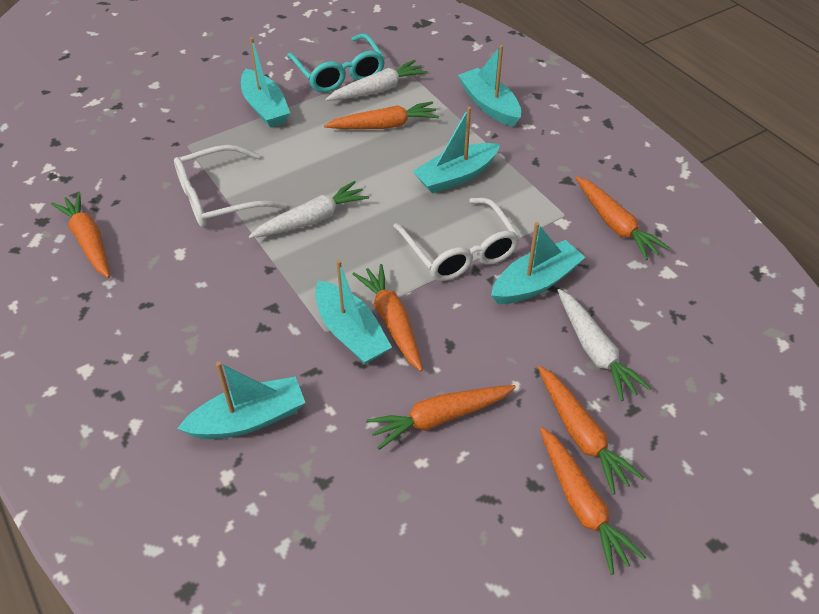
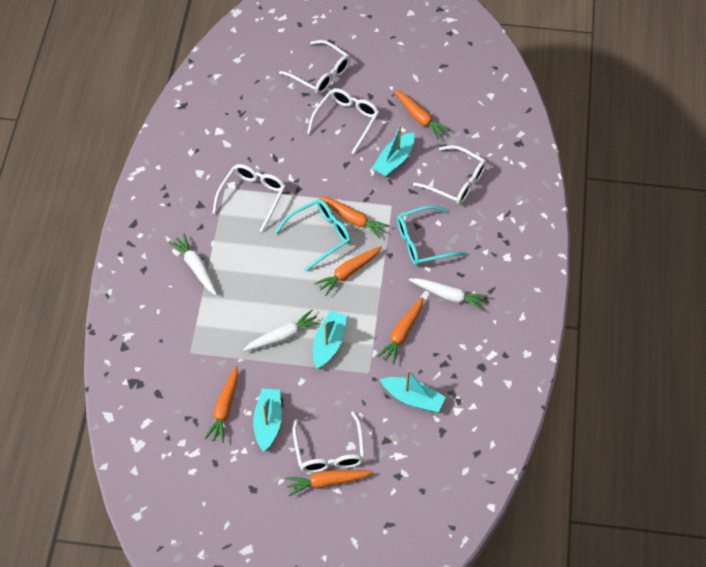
orange carrot: 7 -> 6
turquoise boat: 6 -> 4
turquoise glasses: 1 -> 2
white glasses: 2 -> 5

